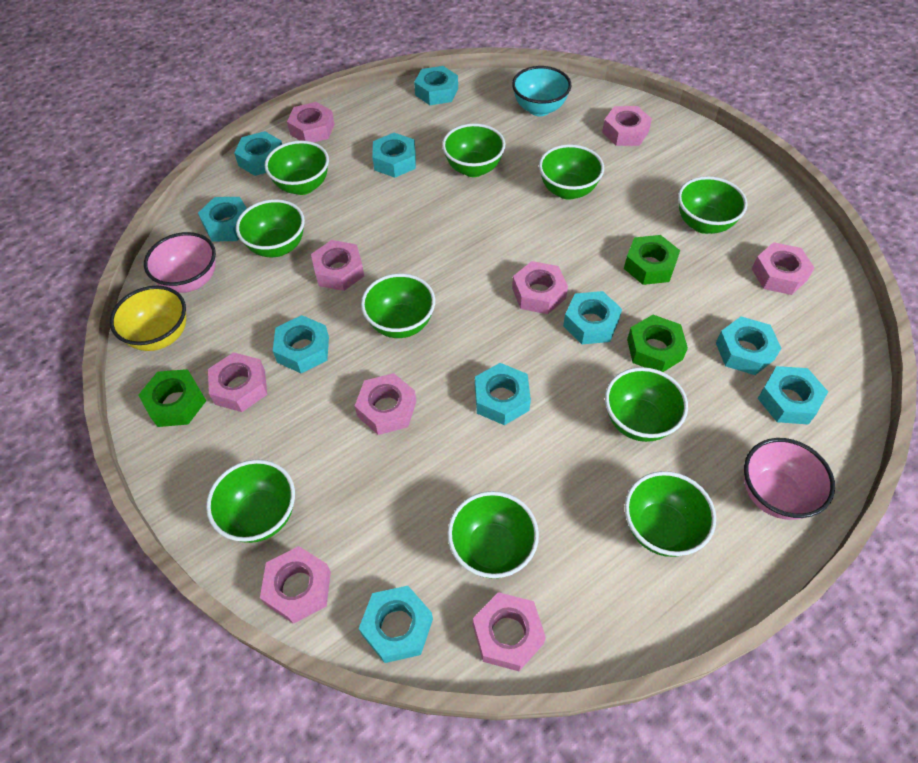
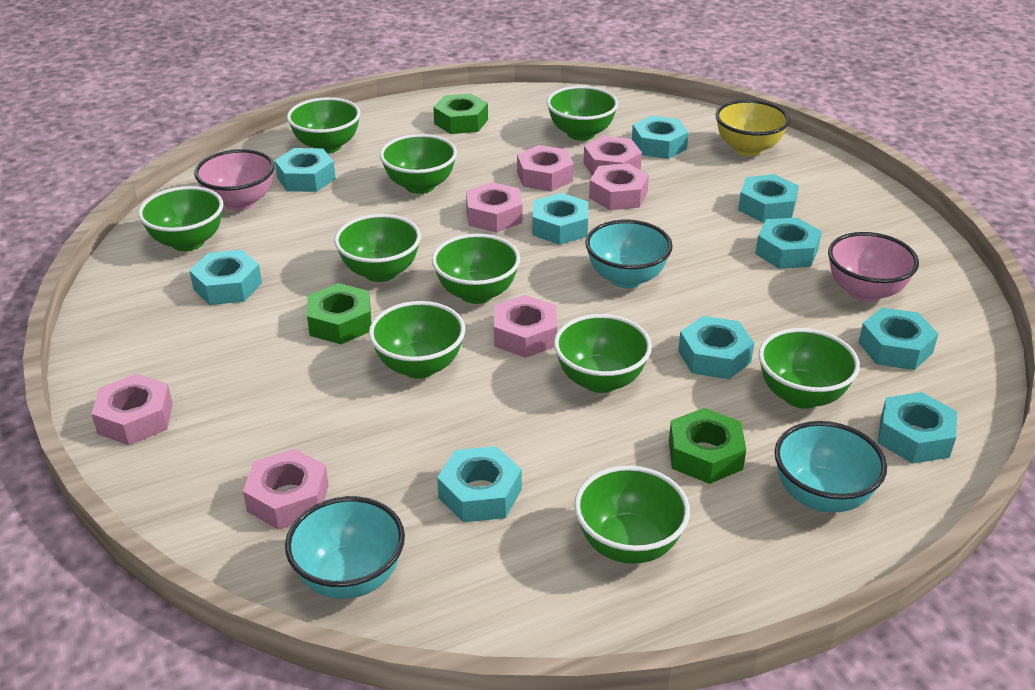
pink nut: 9 -> 7
turquoise bowl: 1 -> 3

